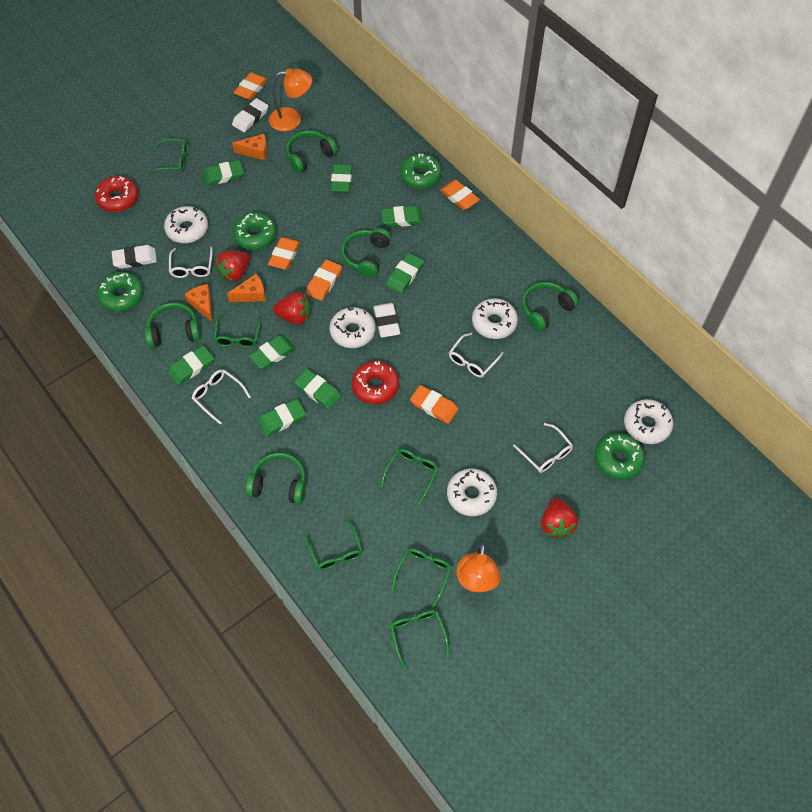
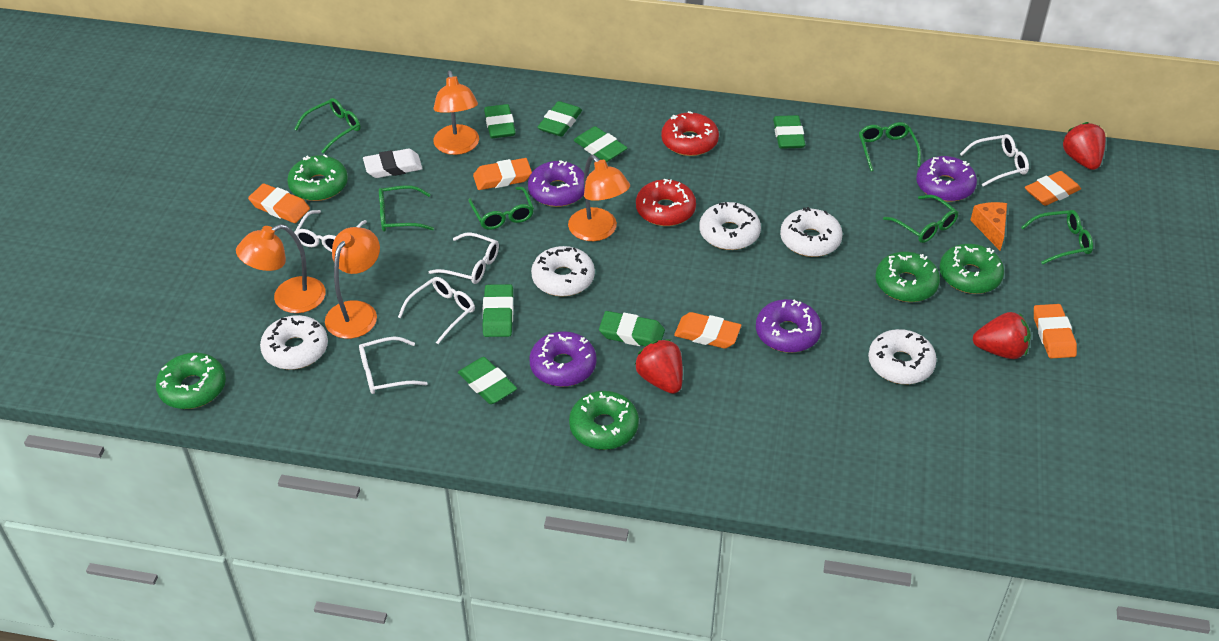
green donut: 4 -> 5
green eraser: 8 -> 7
green headphones: 5 -> 0
orange cheese: 3 -> 1
orange lamp: 2 -> 4
purple donut: 0 -> 4
white eraser: 3 -> 1
white glasses: 4 -> 5

